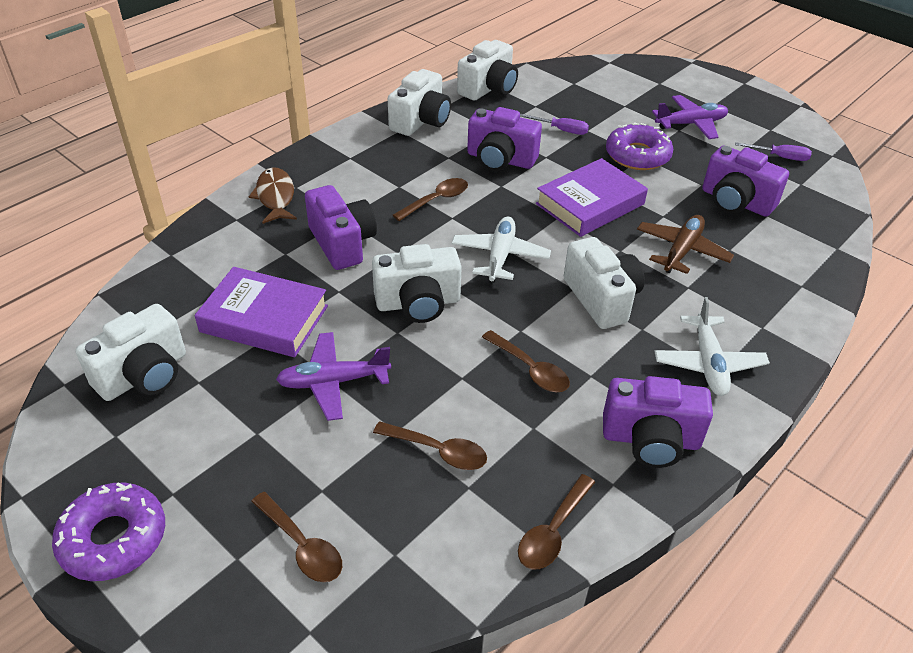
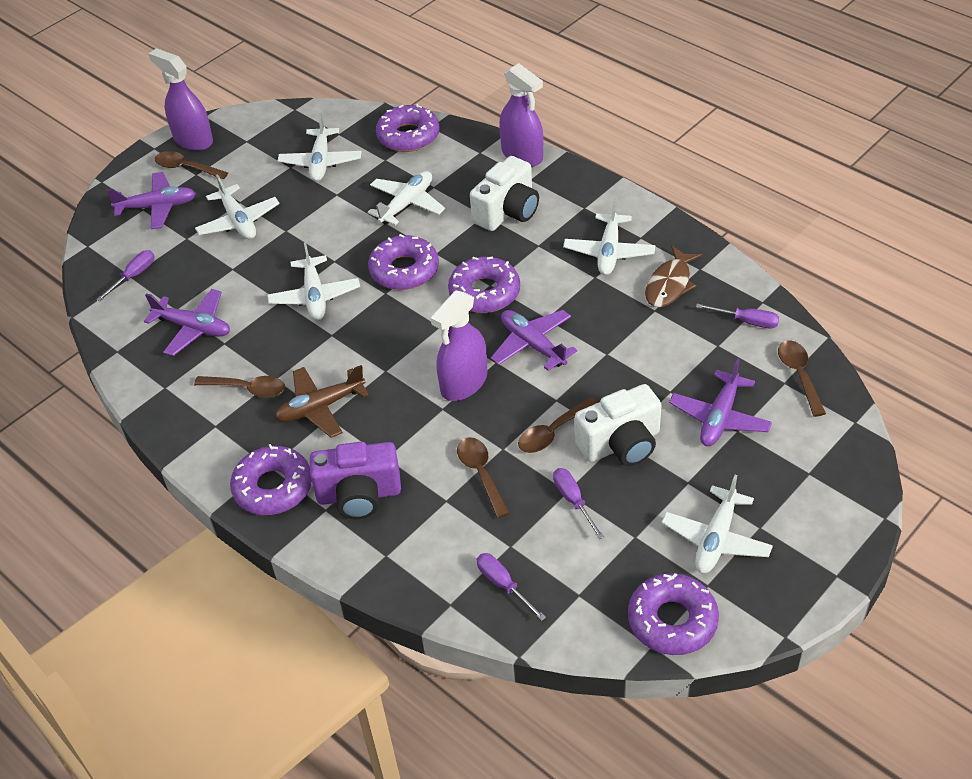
purple book: 2 -> 0
purple camera: 4 -> 1
purple donut: 2 -> 5
purple plane: 2 -> 4
purple screwdriver: 2 -> 4
purple spray bottle: 0 -> 3
white camera: 5 -> 2
white plane: 2 -> 6

